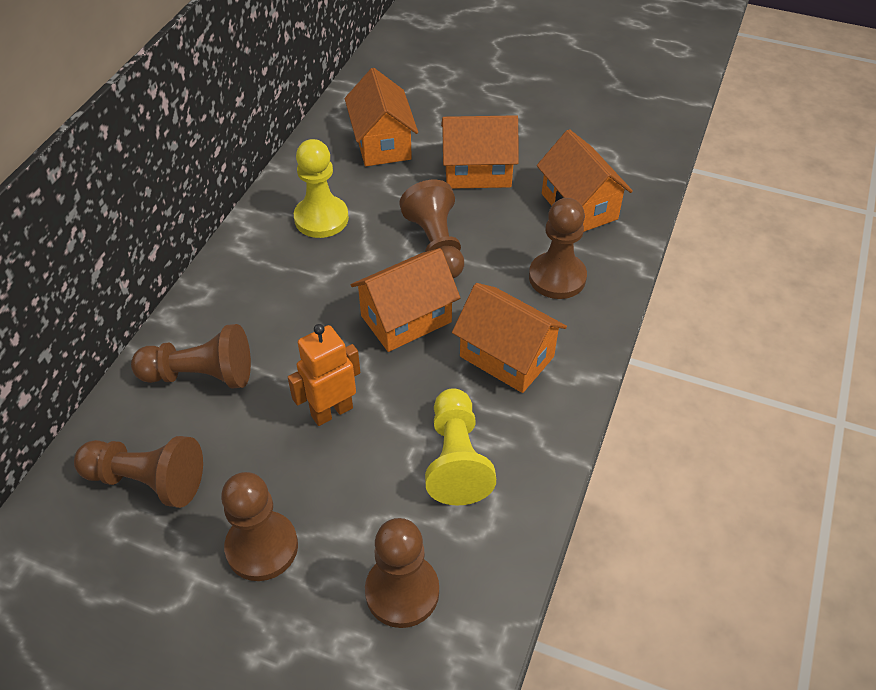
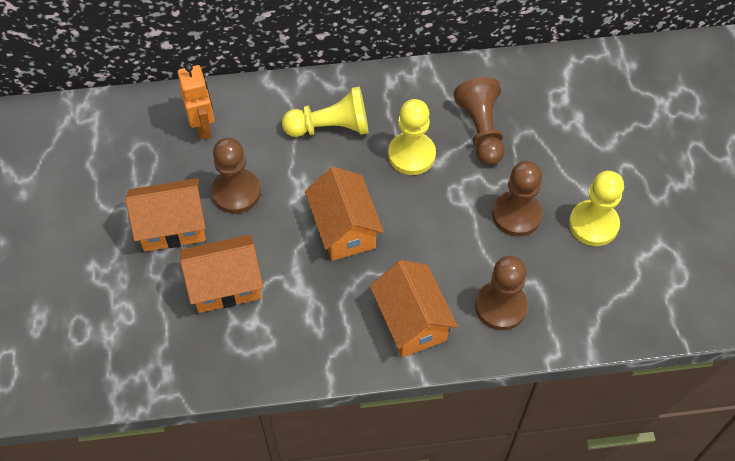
brown pawn: 6 -> 4
orange house: 5 -> 4
yellow pawn: 2 -> 3

